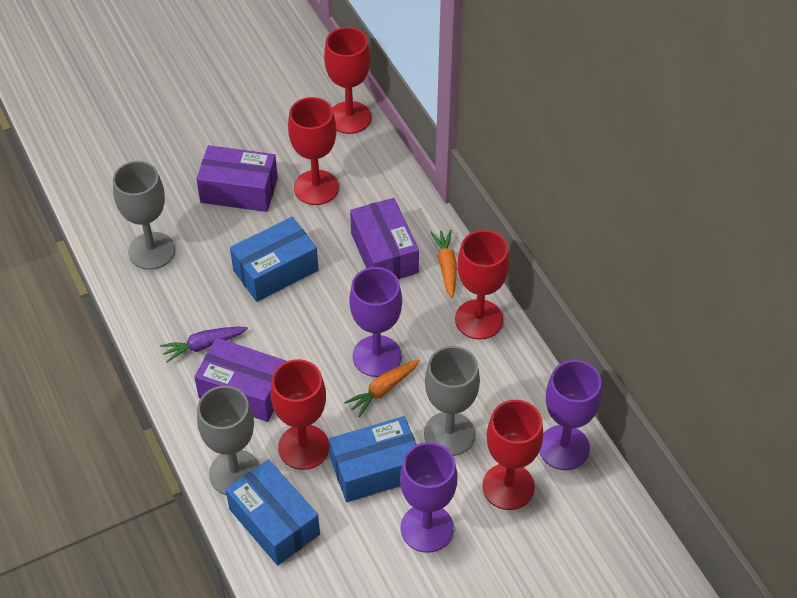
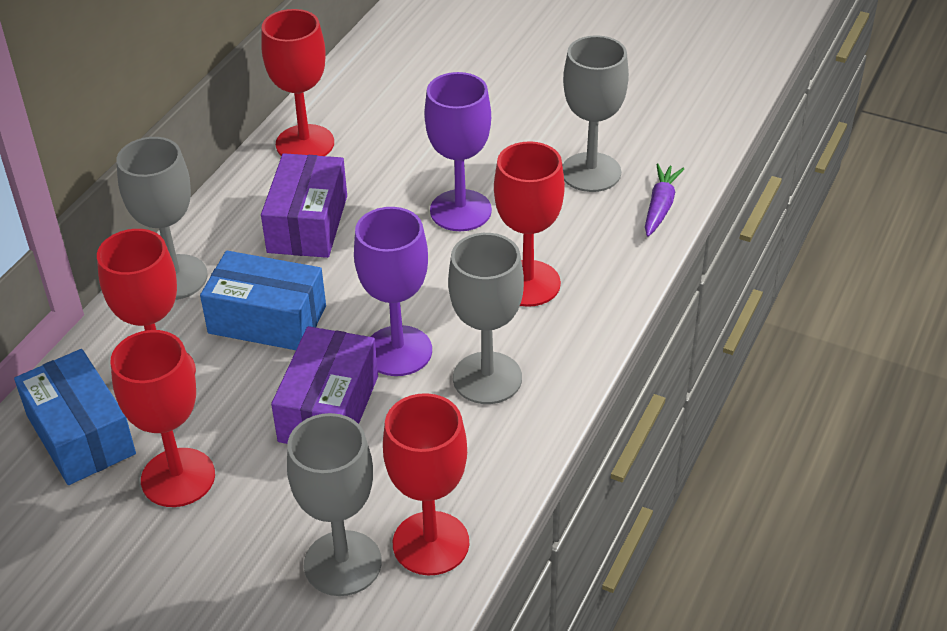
blue box: 3 -> 2
grey goblet: 3 -> 4
orange carrot: 2 -> 0
purple box: 3 -> 2
purple goblet: 3 -> 2

